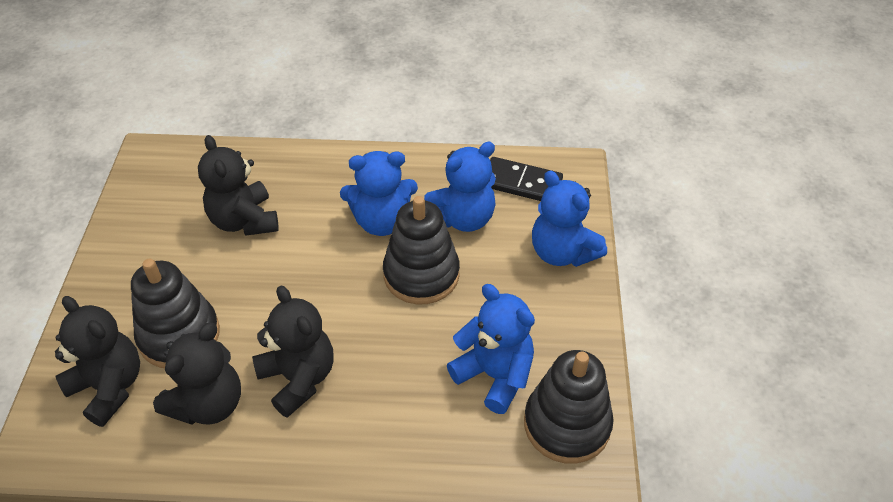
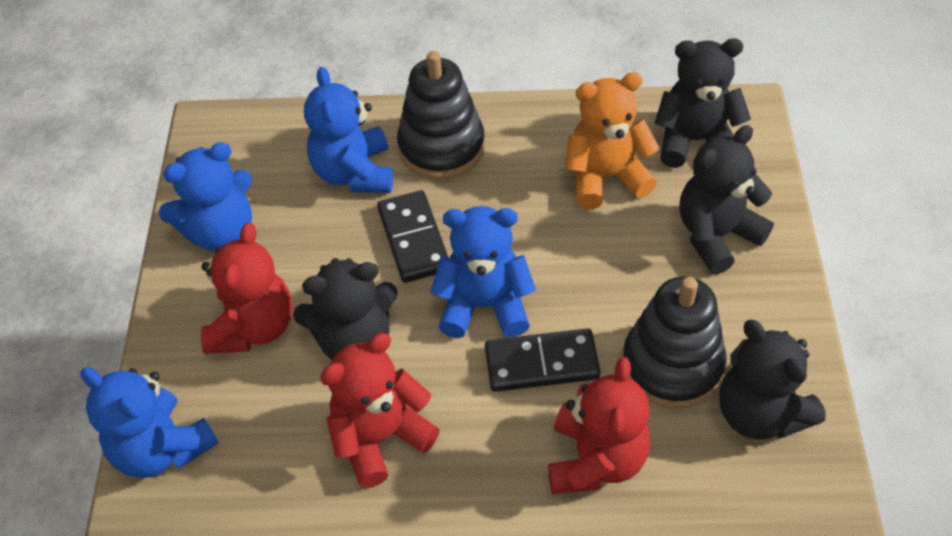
black domino: 1 -> 2
black stacking toy: 3 -> 2
orange teddy bear: 0 -> 1
red teddy bear: 0 -> 3

